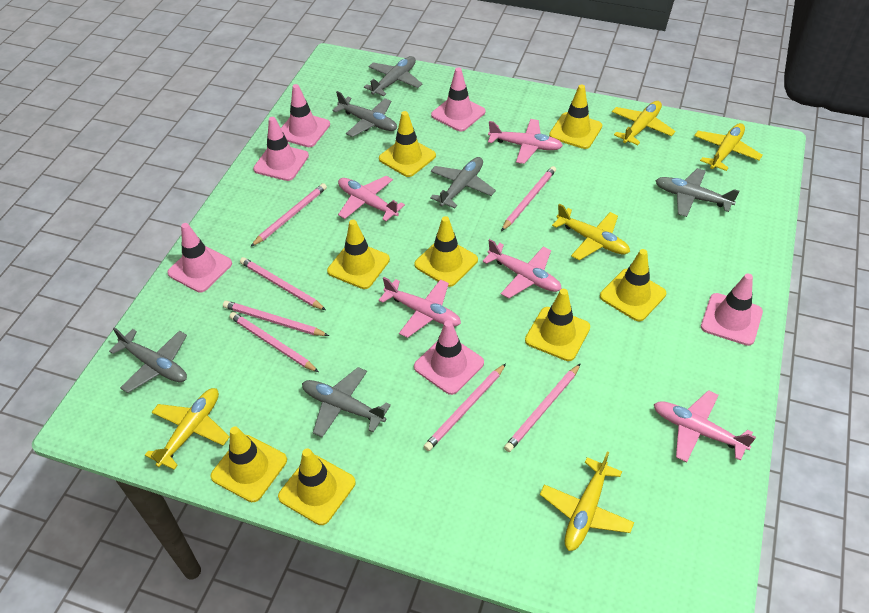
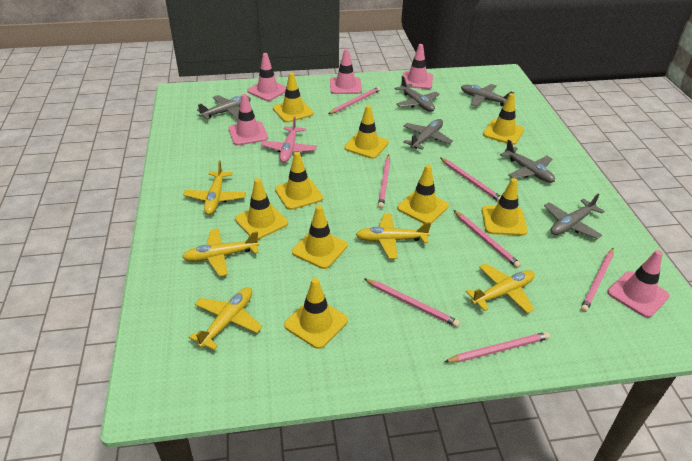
pink plane: 5 -> 1
pink traffic cone: 6 -> 5
yellow traffic cone: 8 -> 9

